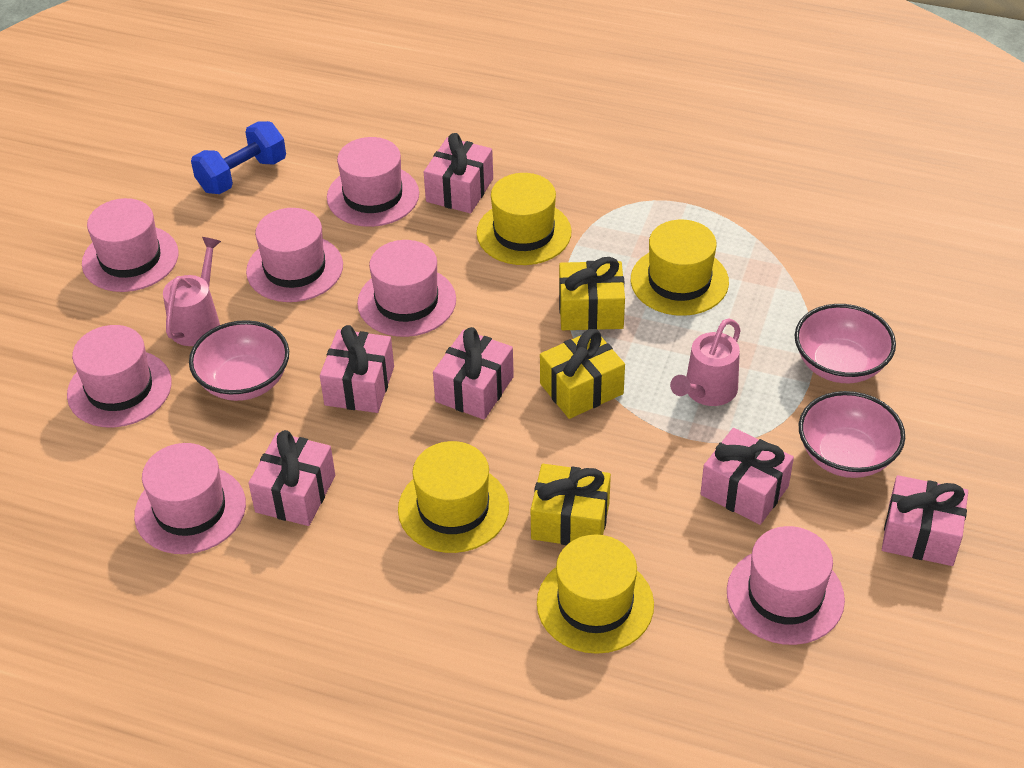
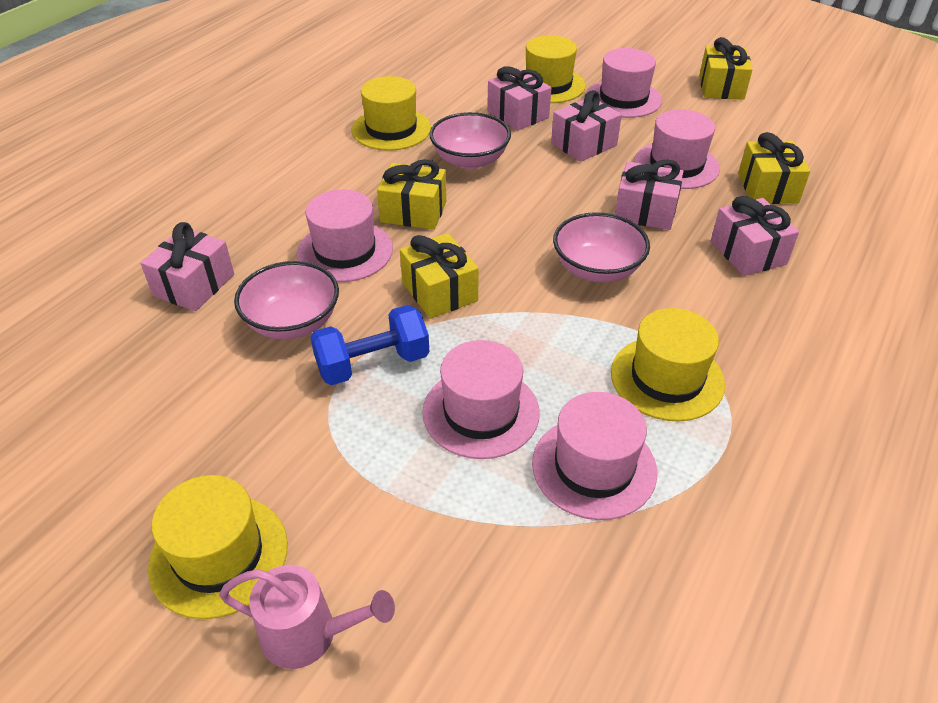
pink gift: 6 -> 5
pink hat: 7 -> 5
pink watering can: 2 -> 1
yellow gift: 3 -> 4

